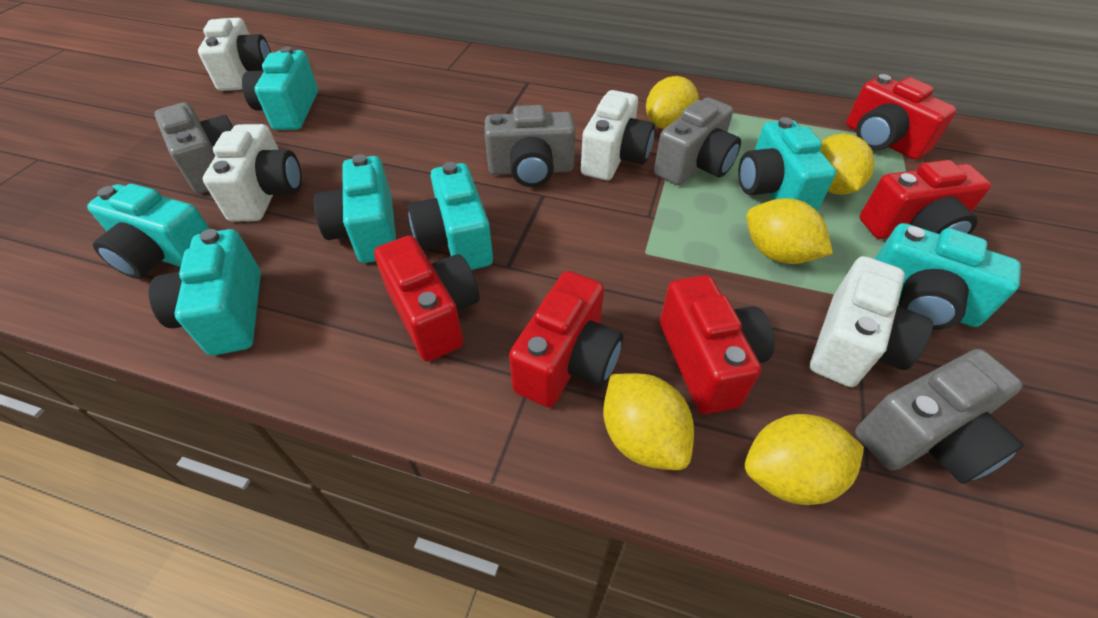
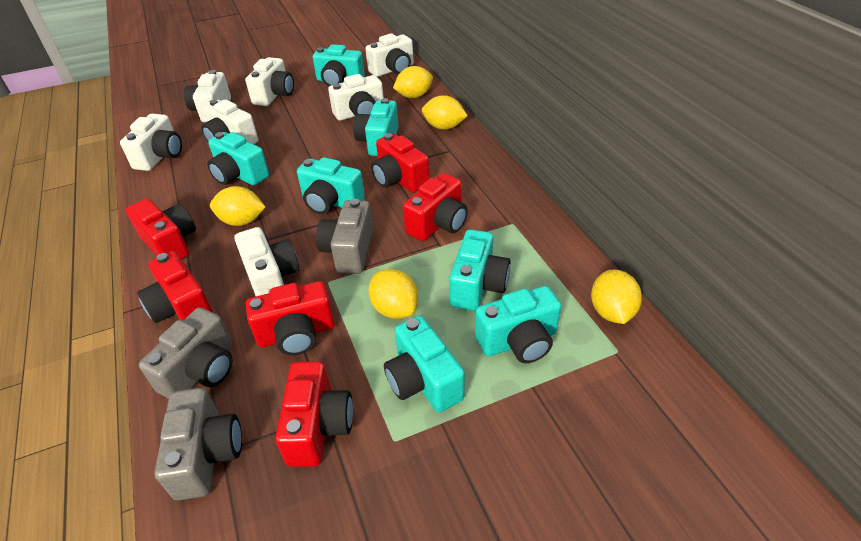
grey camera: 4 -> 3
red camera: 5 -> 6
white camera: 4 -> 7

